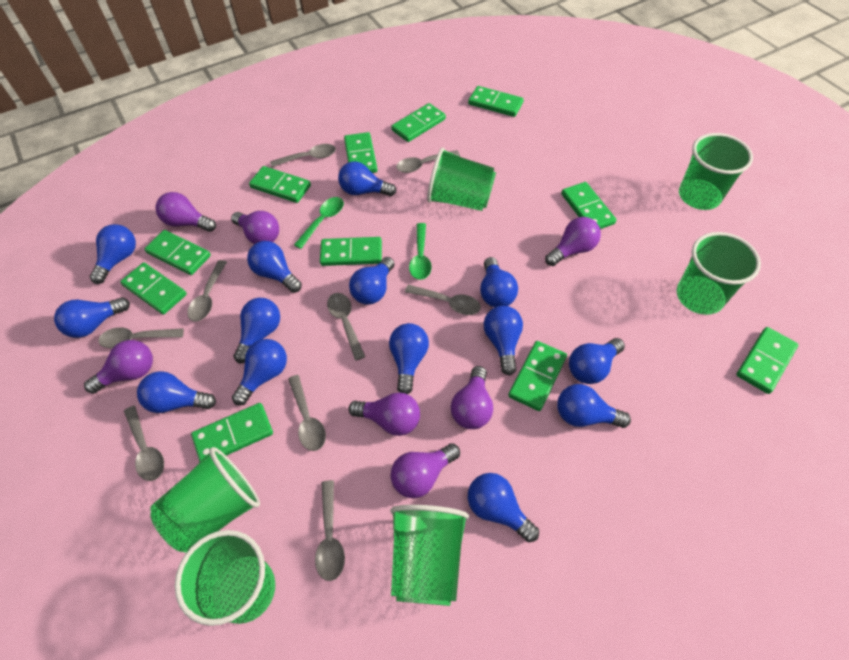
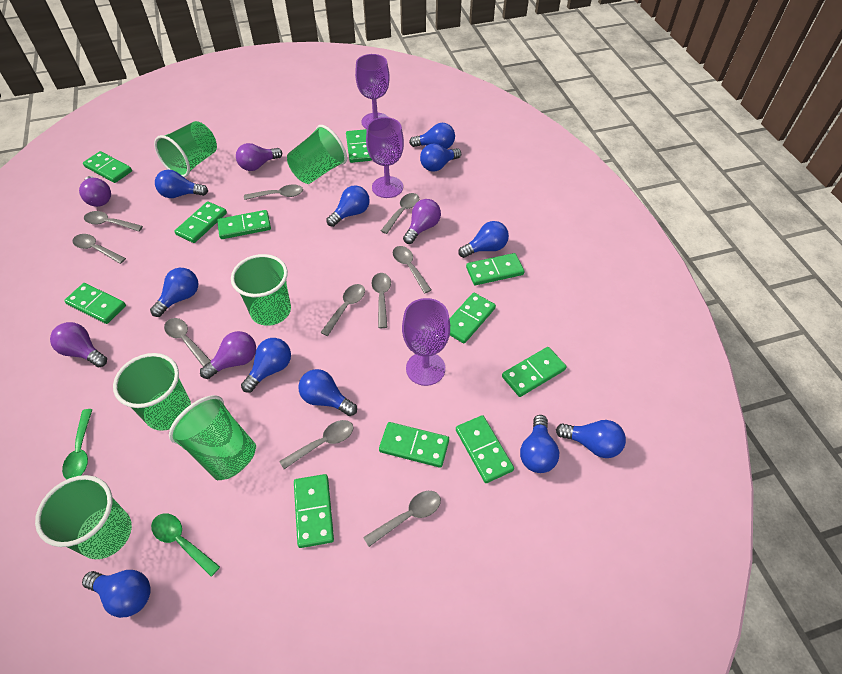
blue light bulb: 14 -> 11
grey spoon: 9 -> 10
purple goblet: 0 -> 3
purple light bulb: 7 -> 5

